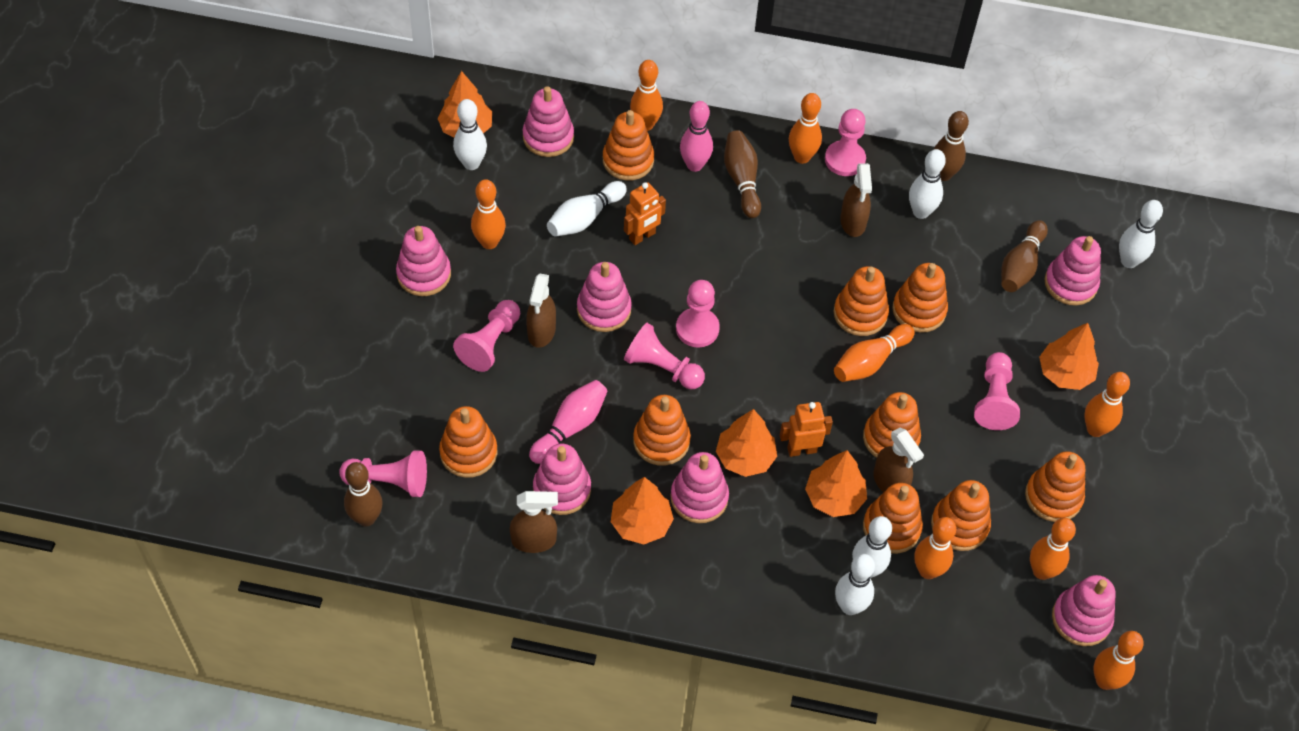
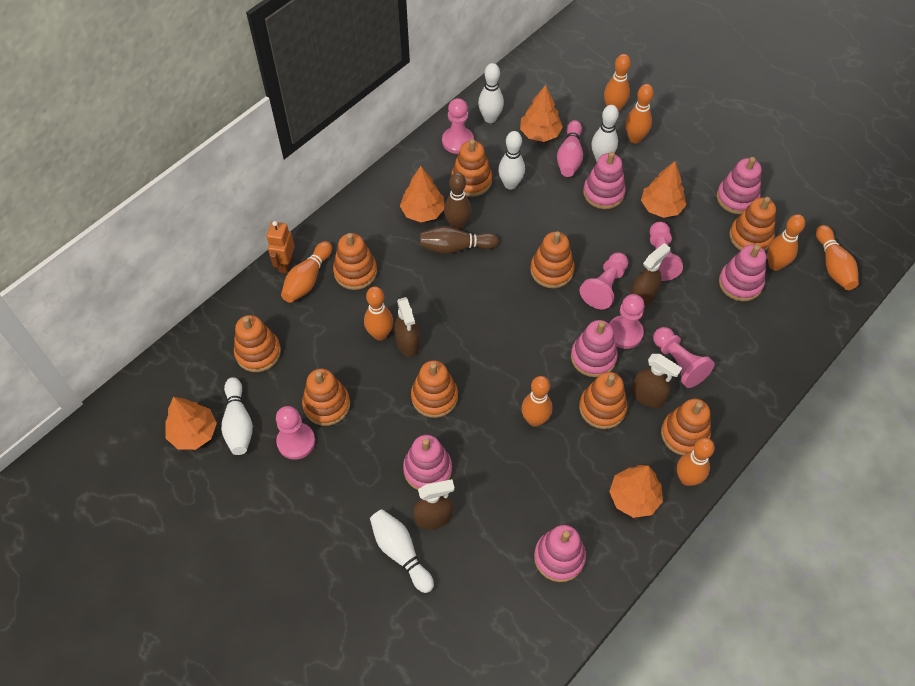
brown bowling pin: 4 -> 2
orange robot: 2 -> 1
pink bowling pin: 2 -> 1
pink stacking toy: 7 -> 6
white bowling pin: 6 -> 5

